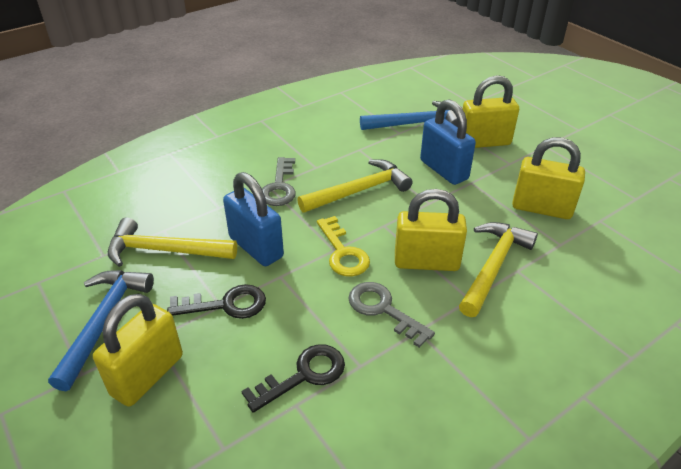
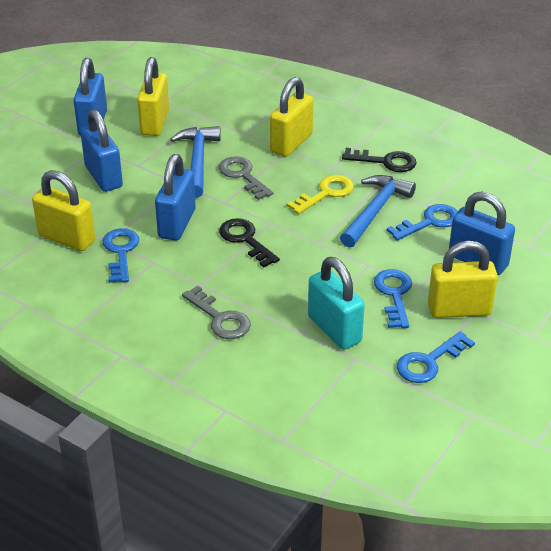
blue key: 0 -> 4
blue padlock: 2 -> 4
turquoise padlock: 0 -> 1
yellow hammer: 3 -> 0

